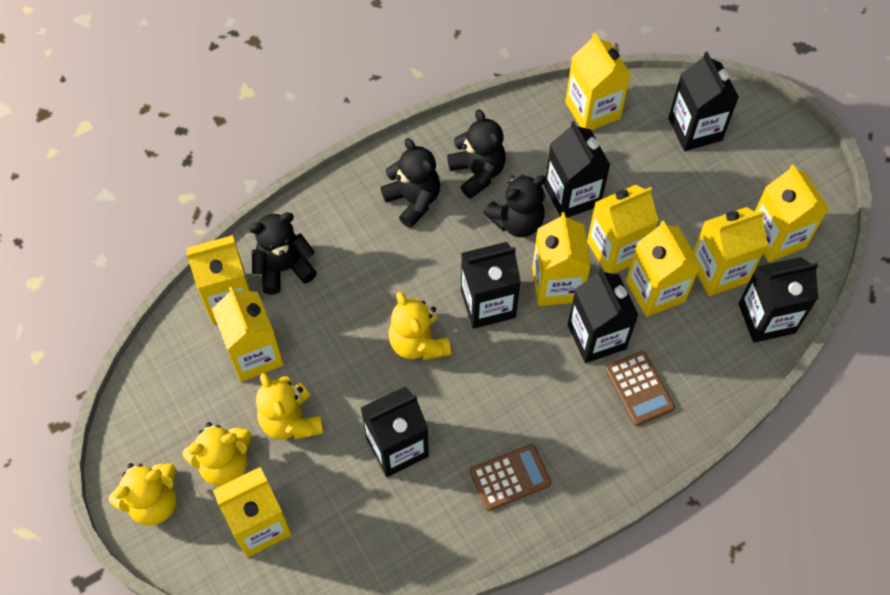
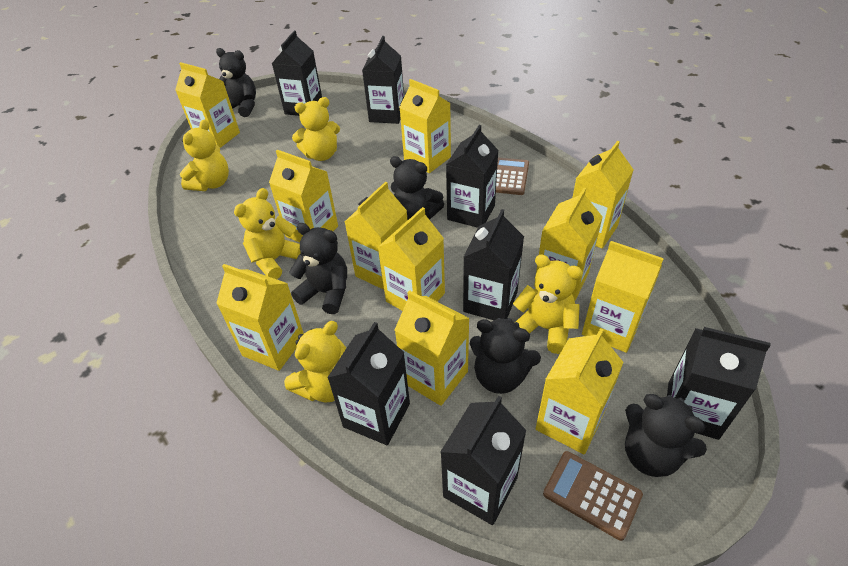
black carton: 6 -> 7
black teddy bear: 4 -> 5
yellow carton: 9 -> 11
yellow teddy bear: 4 -> 5

